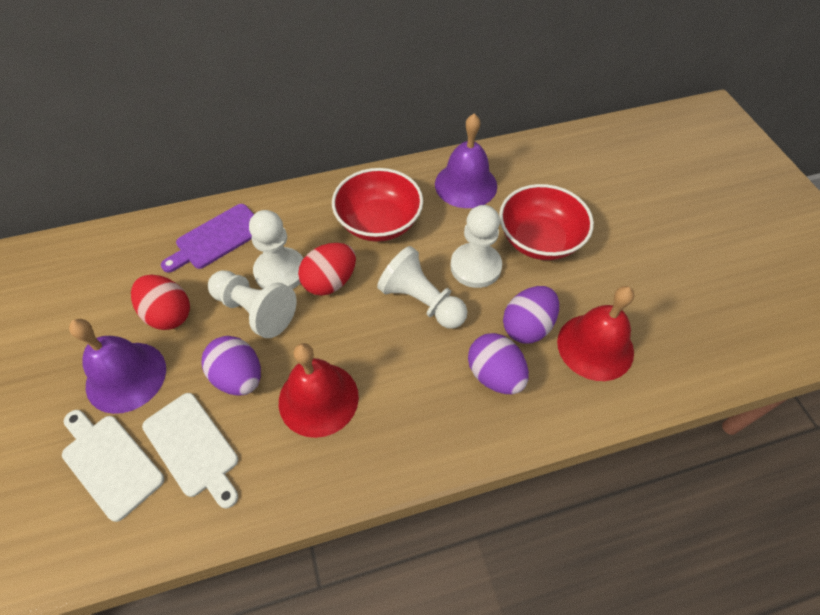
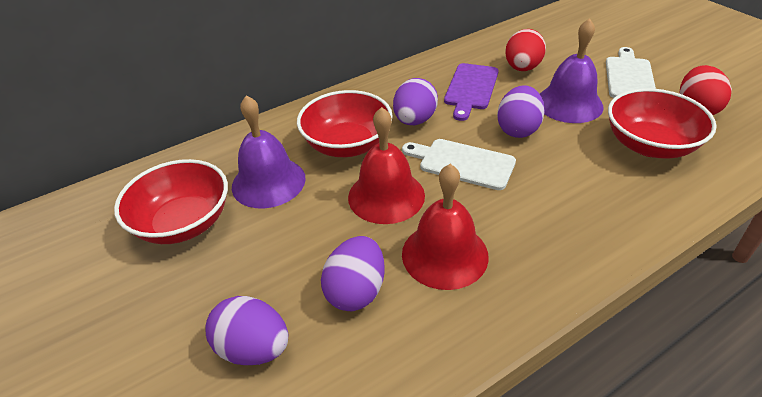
purple egg: 3 -> 4
red bowl: 2 -> 3
white pawn: 4 -> 0

